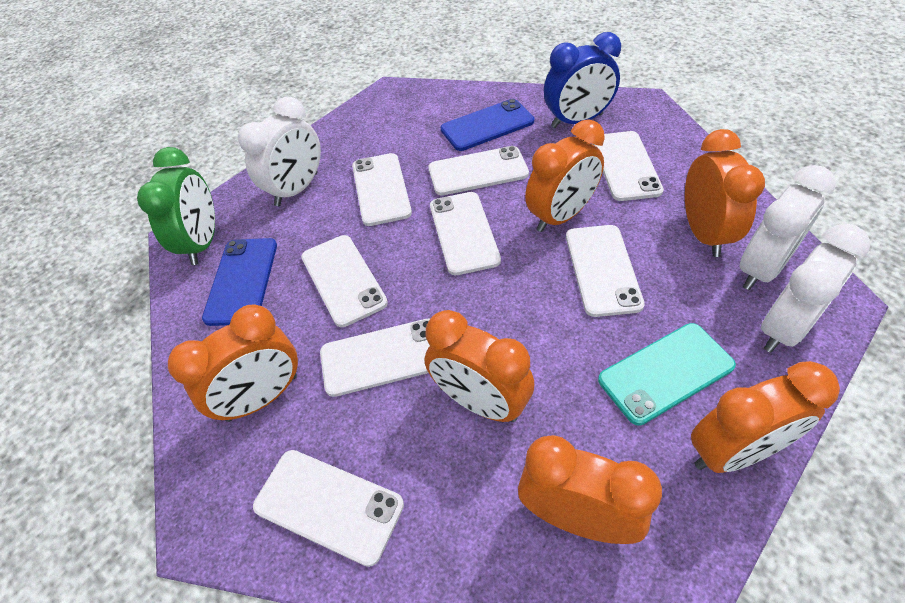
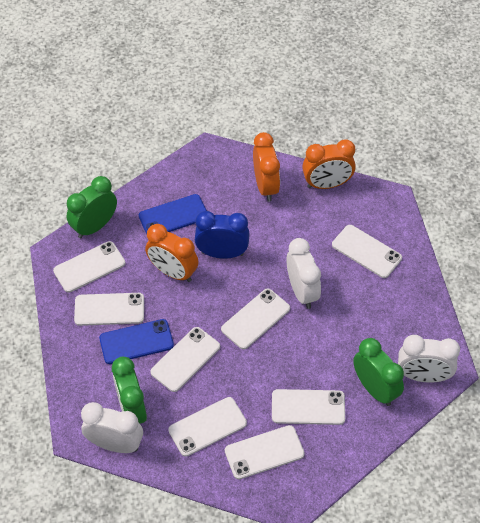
green clock: 1 -> 3
orange clock: 6 -> 3
turquoise phone: 1 -> 0

